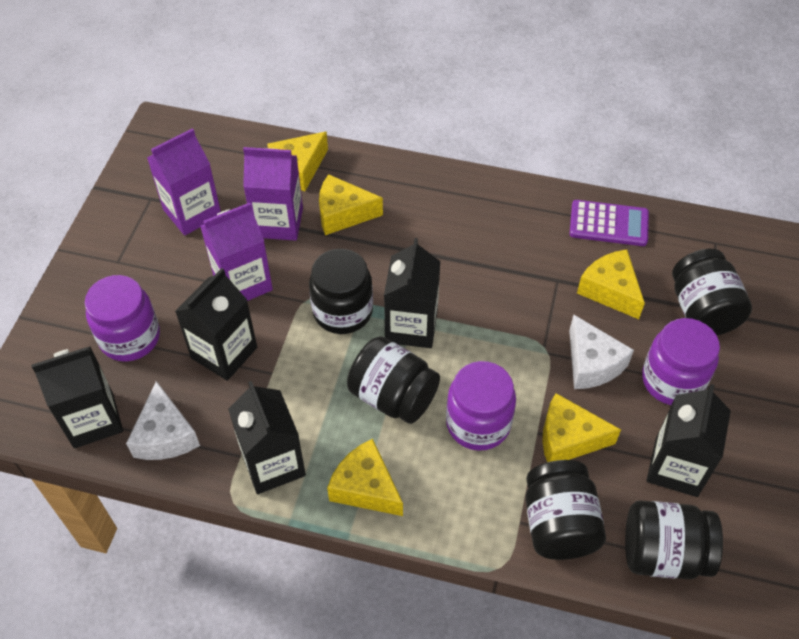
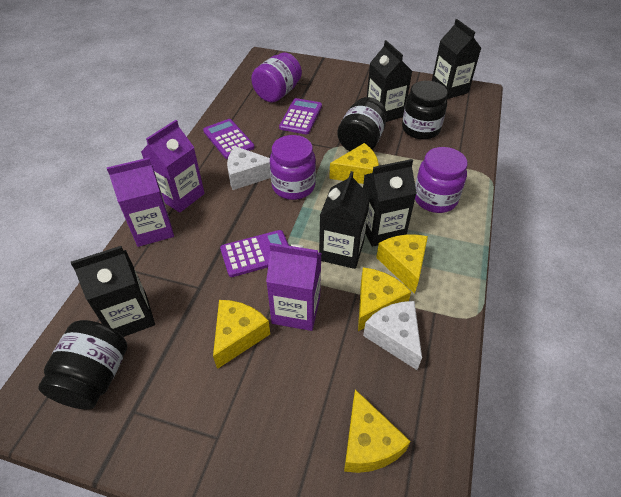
black jar: 5 -> 3
purple calculator: 1 -> 3

